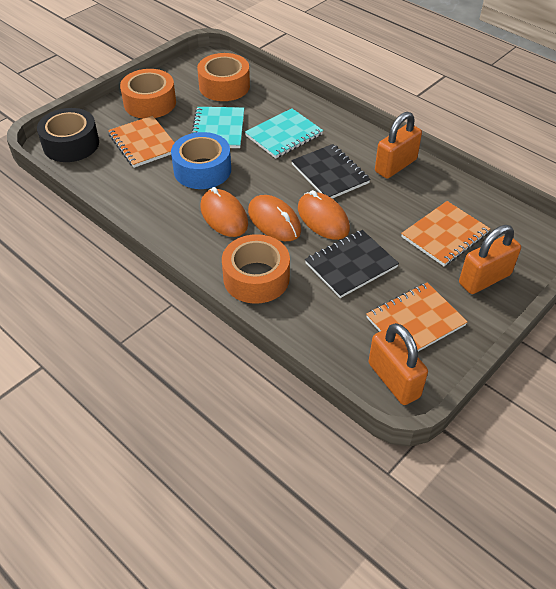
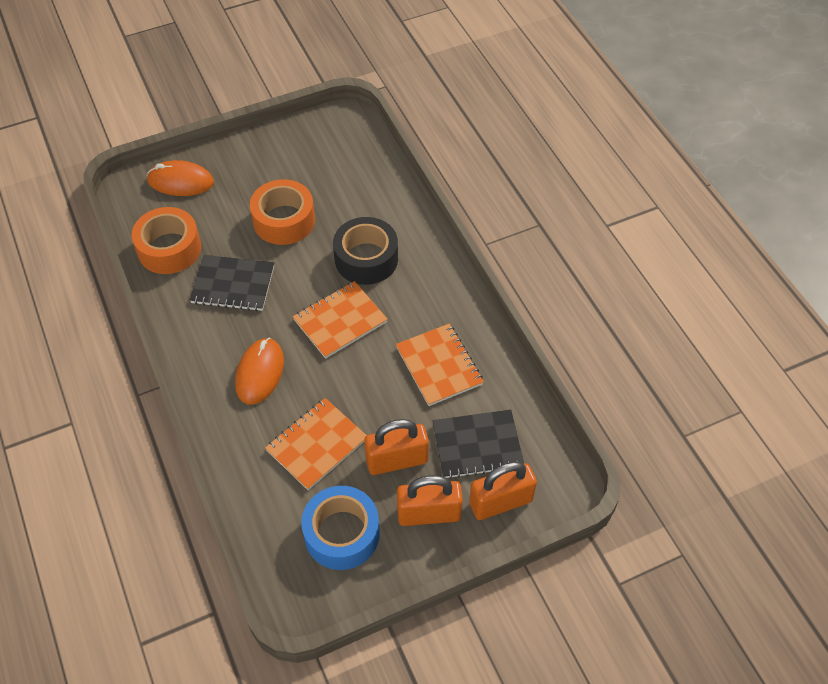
orange mouse: 3 -> 2
orange tape: 3 -> 2
turquoise notebook: 2 -> 0

